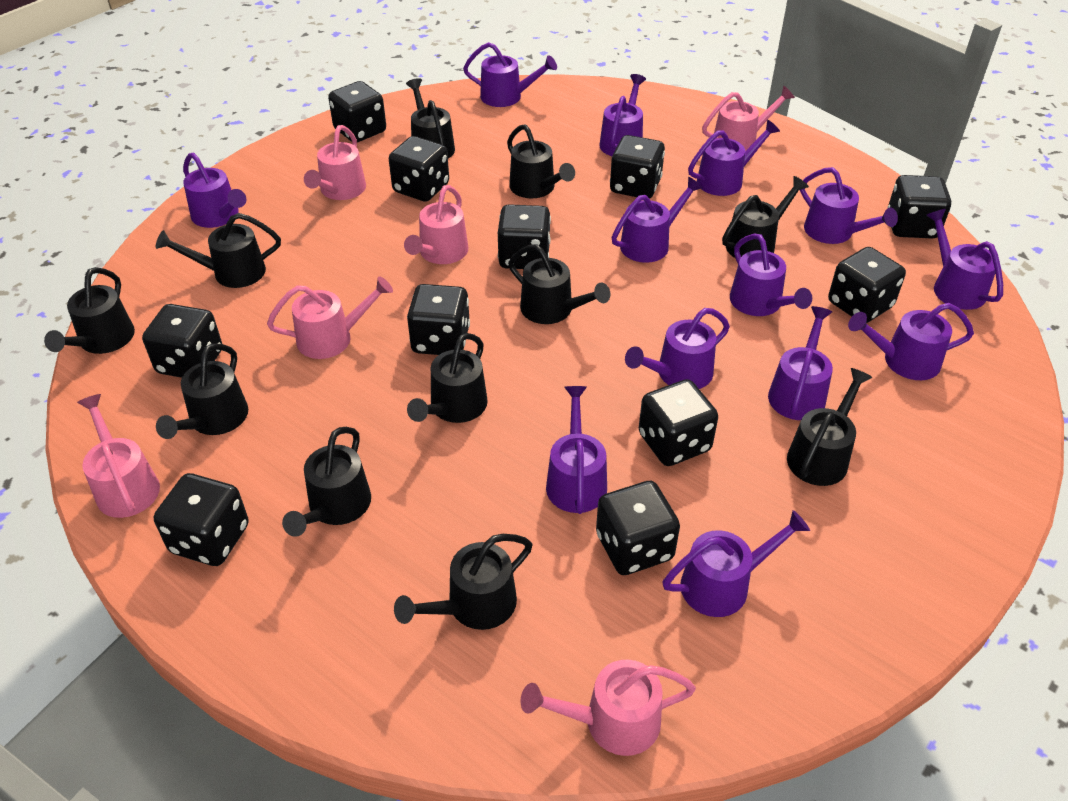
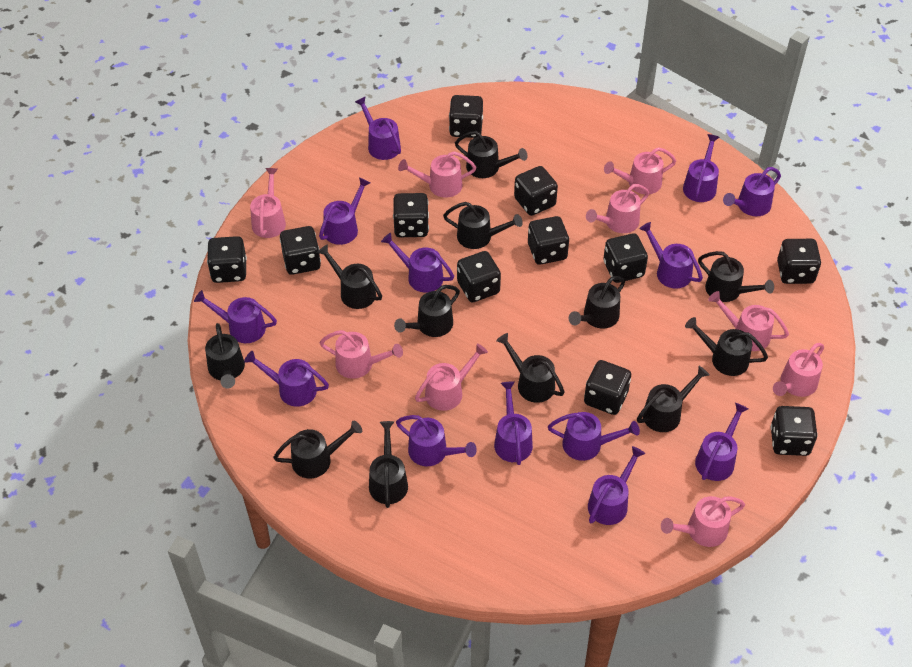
black watering can: 11 -> 12
pink watering can: 6 -> 9

